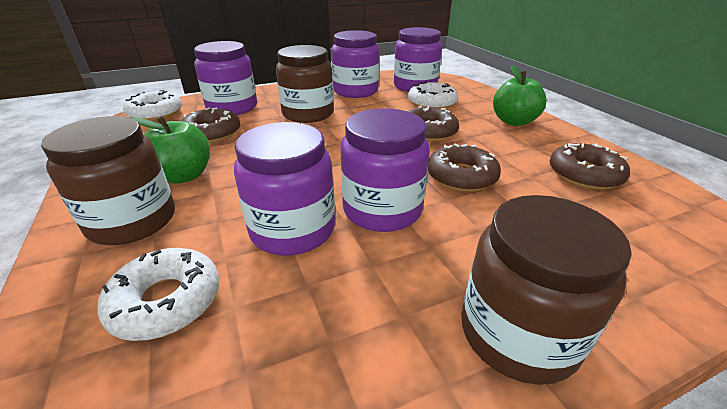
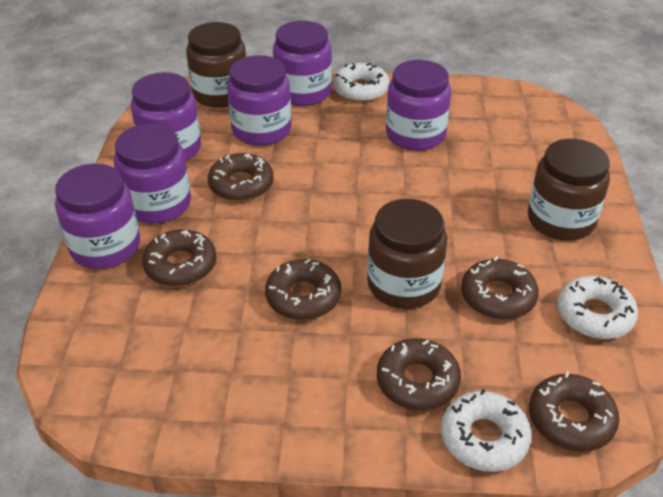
brown donut: 4 -> 6
green apple: 2 -> 0
purple jar: 5 -> 6

